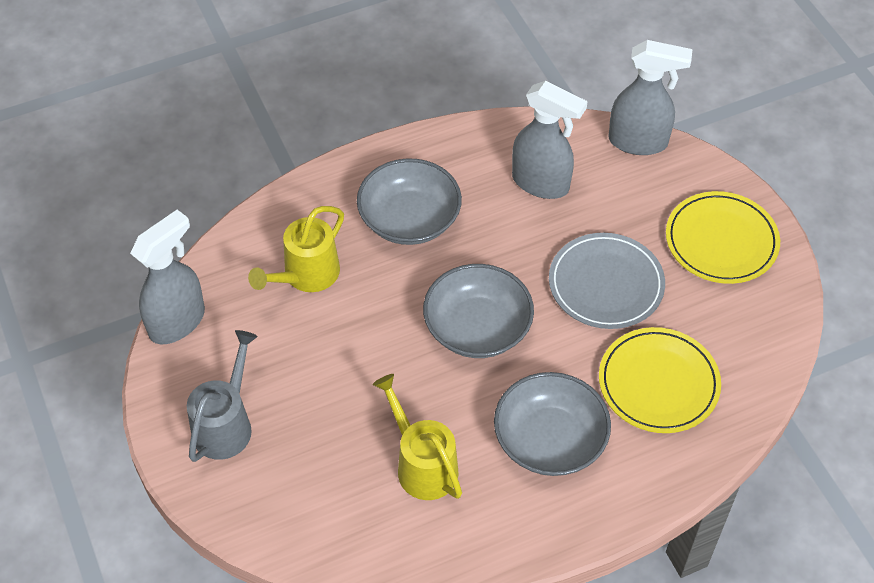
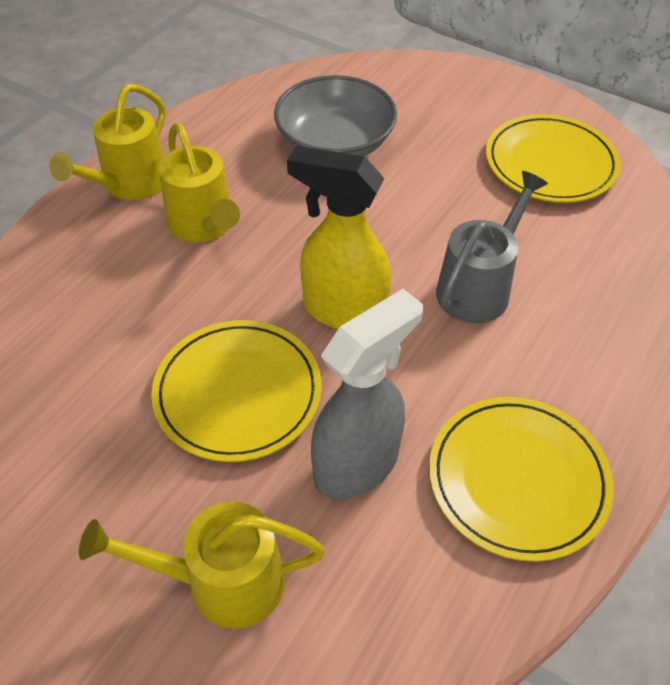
grey bowl: 3 -> 1
grey plate: 1 -> 0
grey spray bottle: 3 -> 1
yellow plate: 2 -> 3
yellow spray bottle: 0 -> 1
yellow watering can: 2 -> 3

